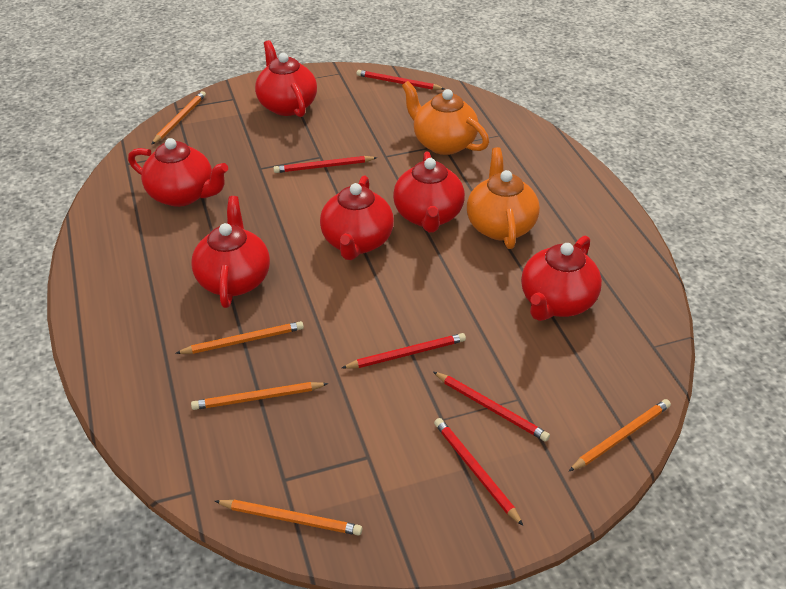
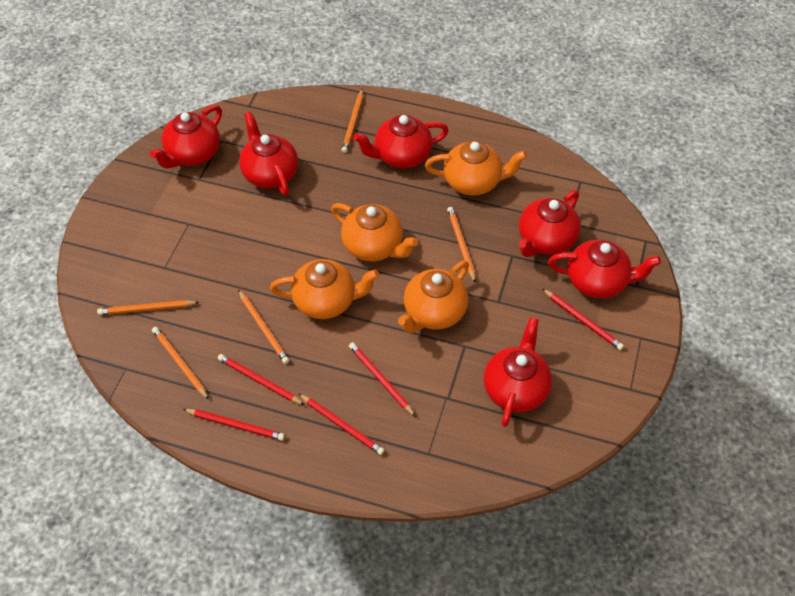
orange teapot: 2 -> 4

